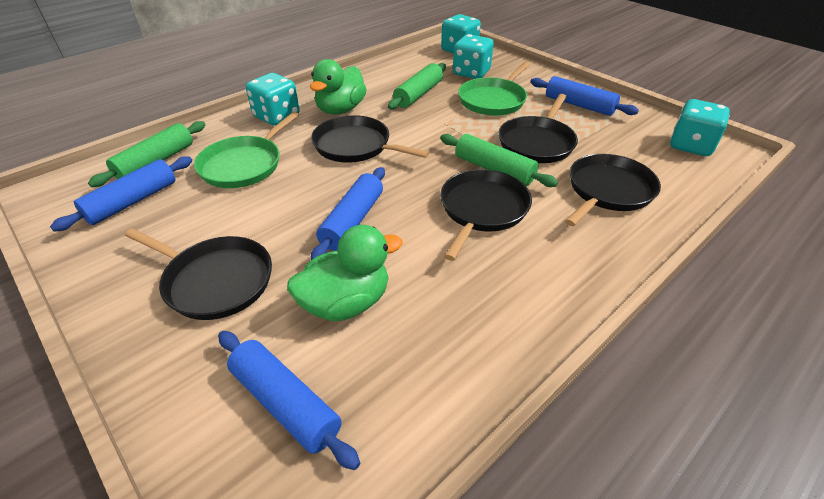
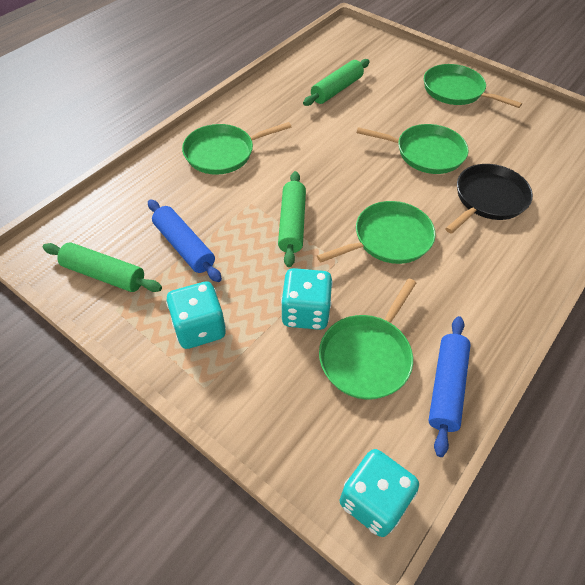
black pan: 5 -> 1
blue rolling pin: 4 -> 2
green duck: 2 -> 0
green pan: 2 -> 5
turquoise dice: 4 -> 3

